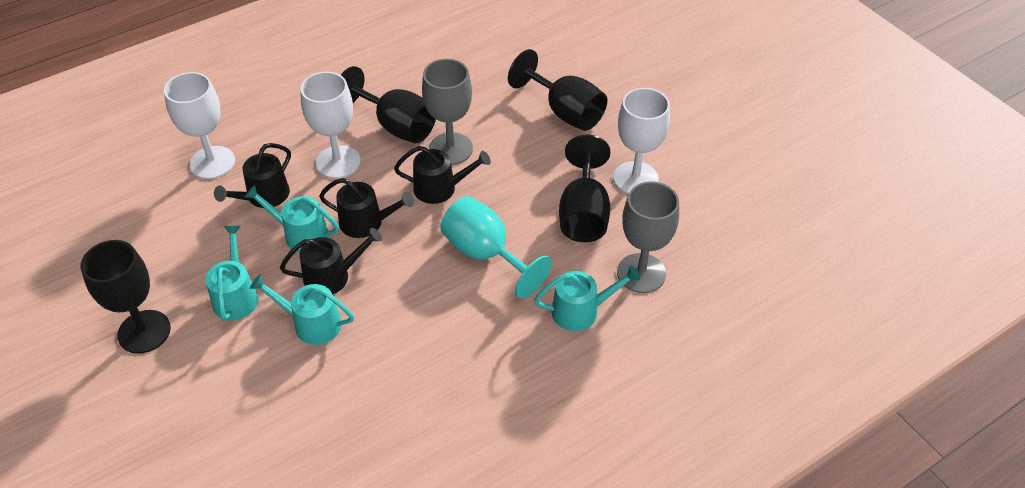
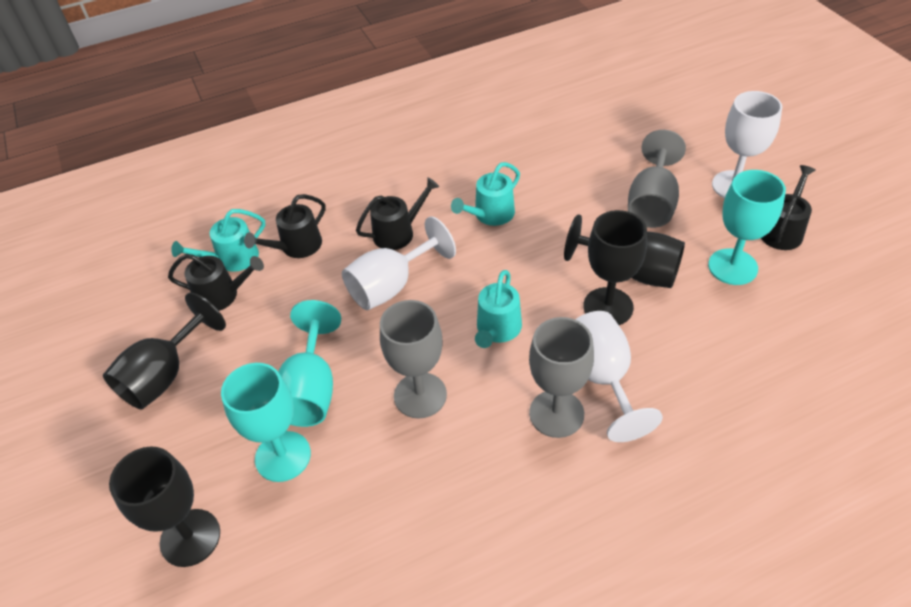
grey goblet: 2 -> 3
turquoise goblet: 1 -> 3
turquoise watering can: 4 -> 3

